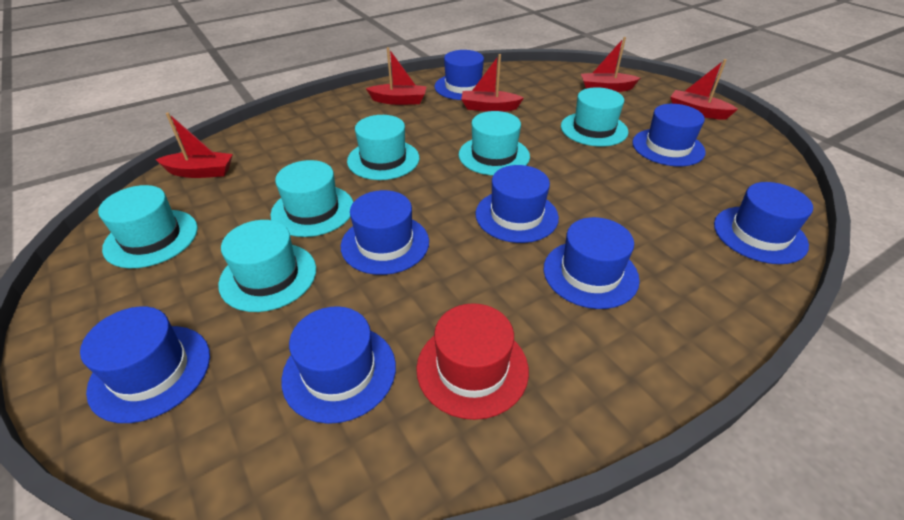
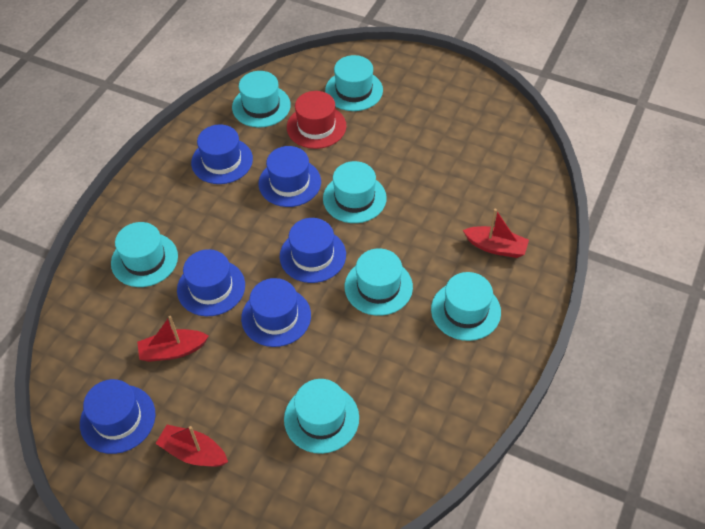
blue hat: 8 -> 6
red boat: 5 -> 3
turquoise hat: 6 -> 7

